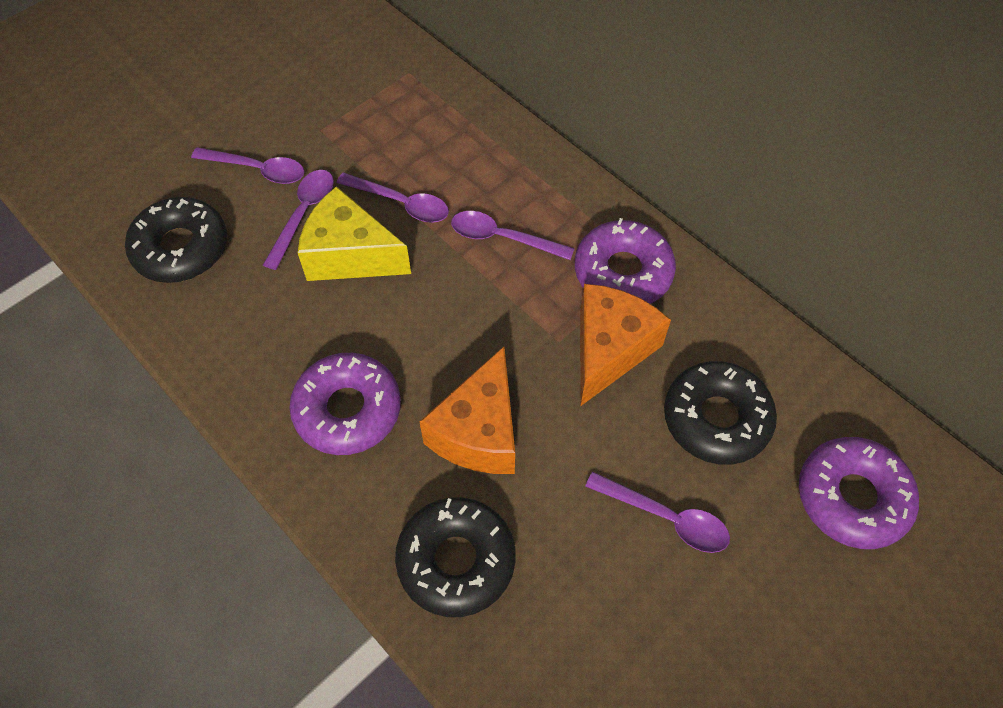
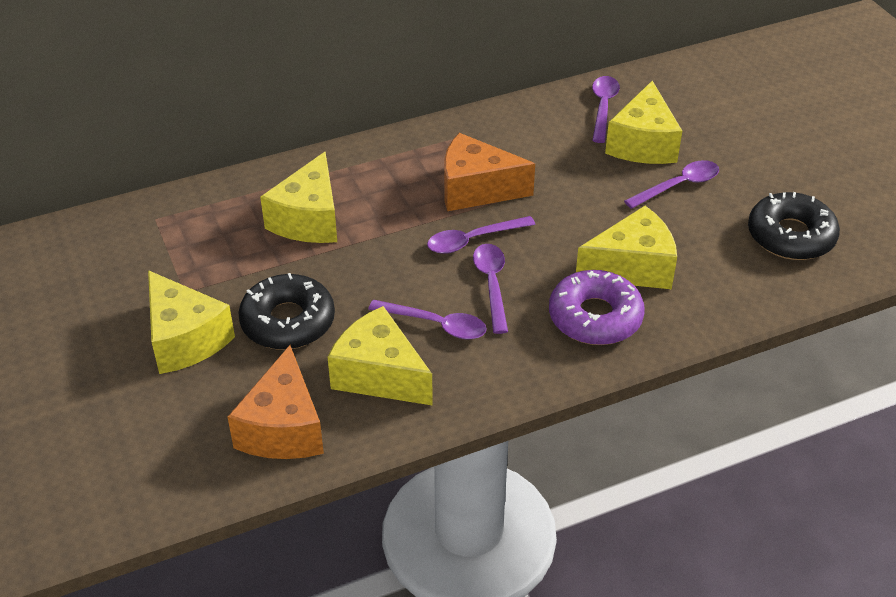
black donut: 3 -> 2
purple donut: 3 -> 1
yellow cheese: 1 -> 5

